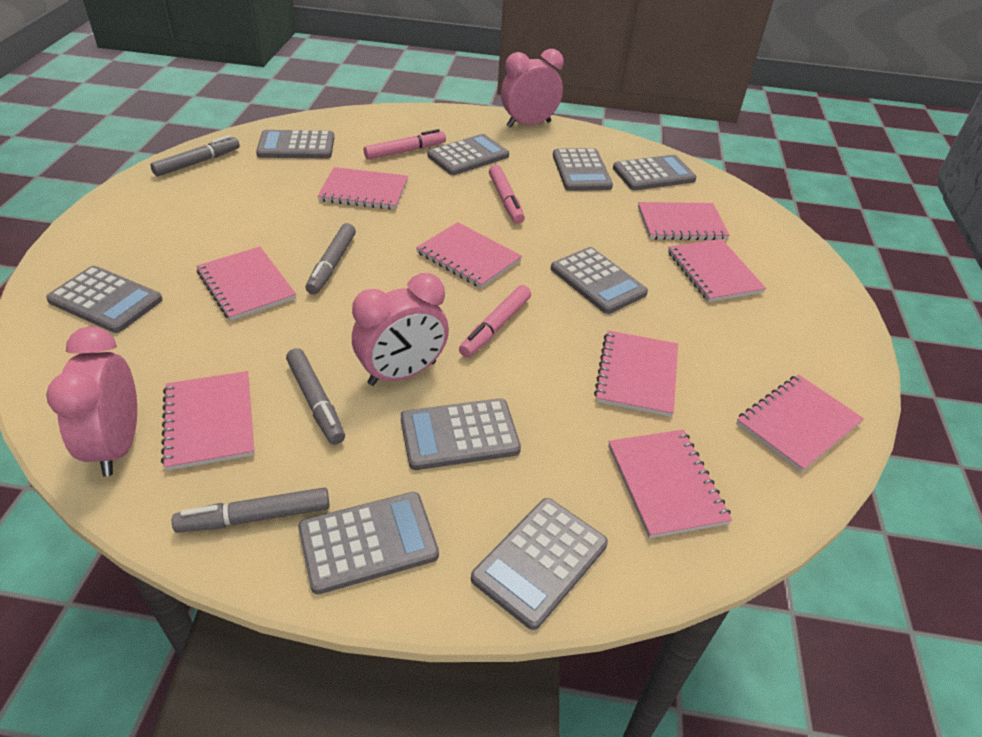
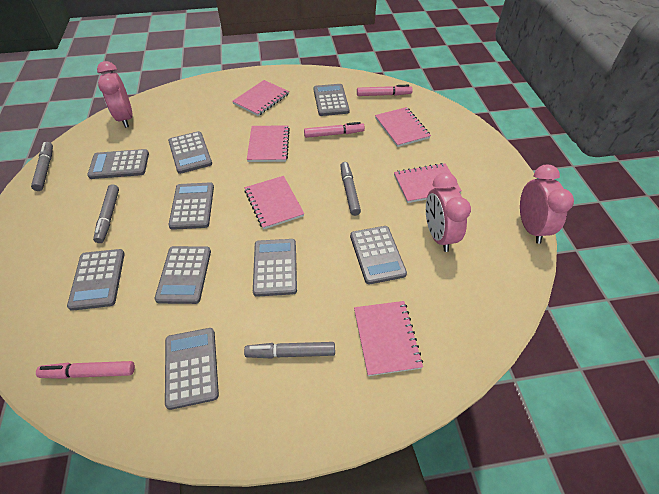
pink notebook: 9 -> 6

